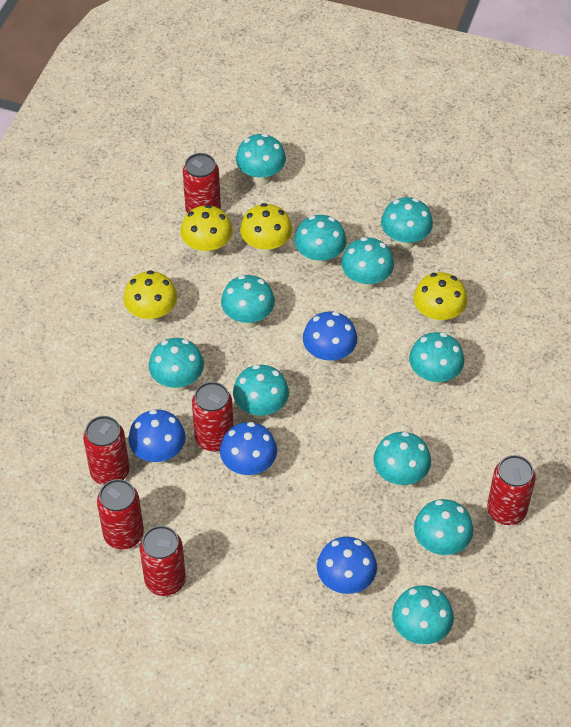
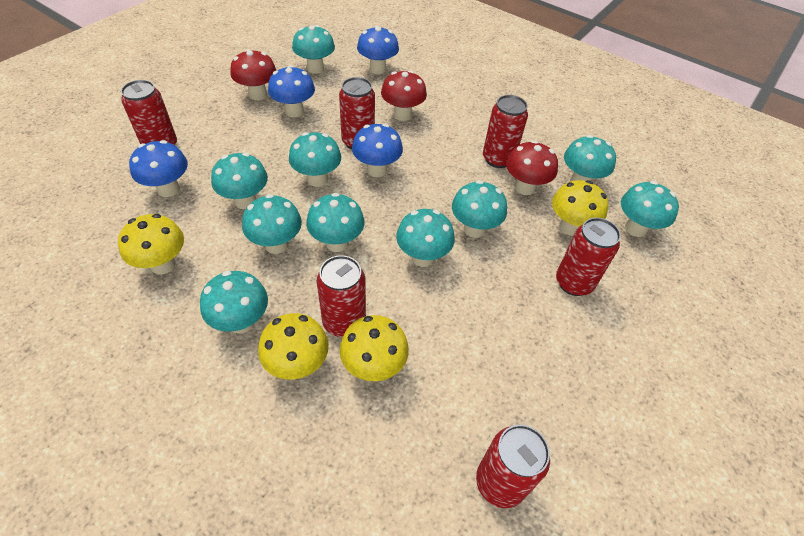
red mushroom: 0 -> 3
turquoise mushroom: 11 -> 10

